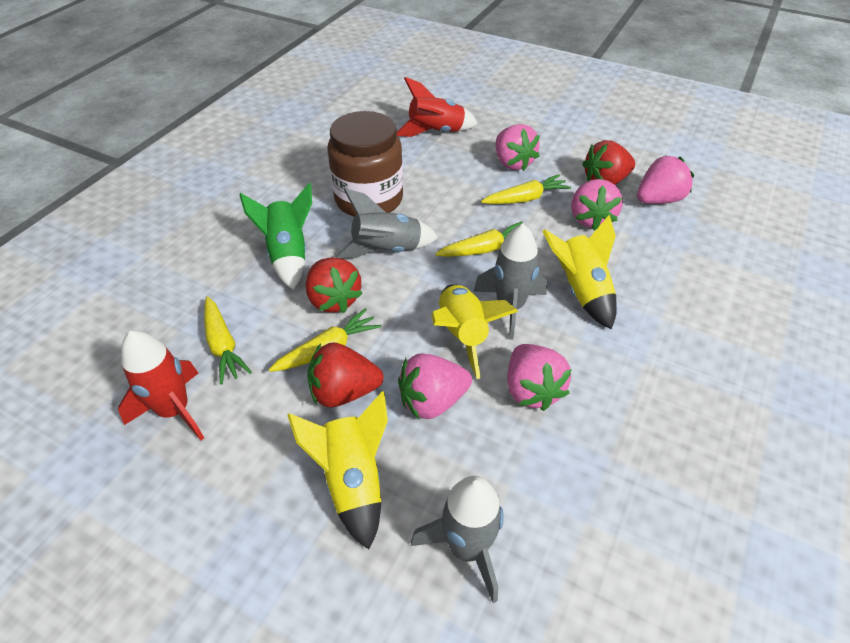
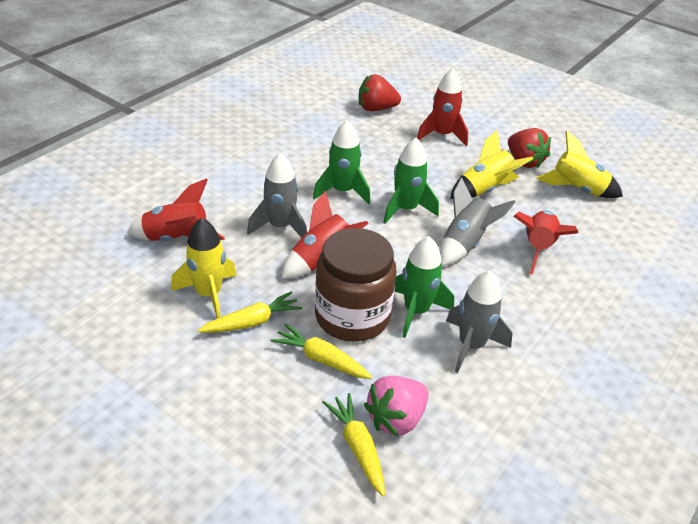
green rocket: 1 -> 3
pink strawberry: 5 -> 1
red rocket: 2 -> 4
red strawberry: 3 -> 2
yellow carrot: 4 -> 3

